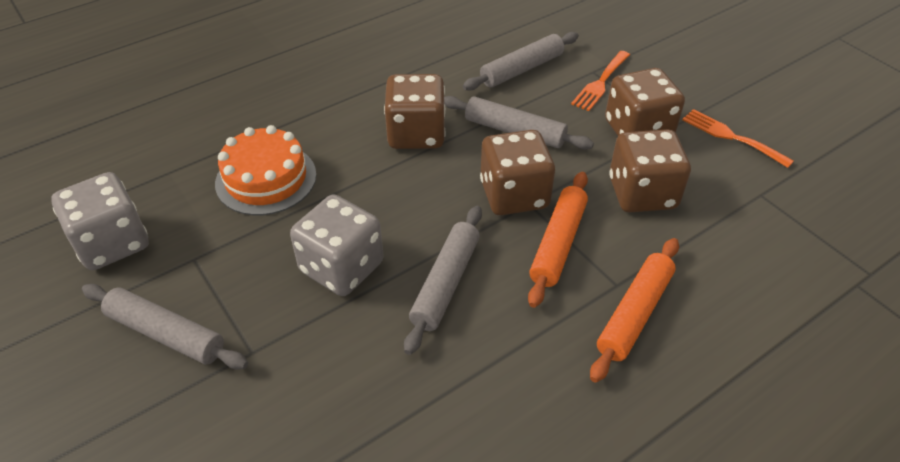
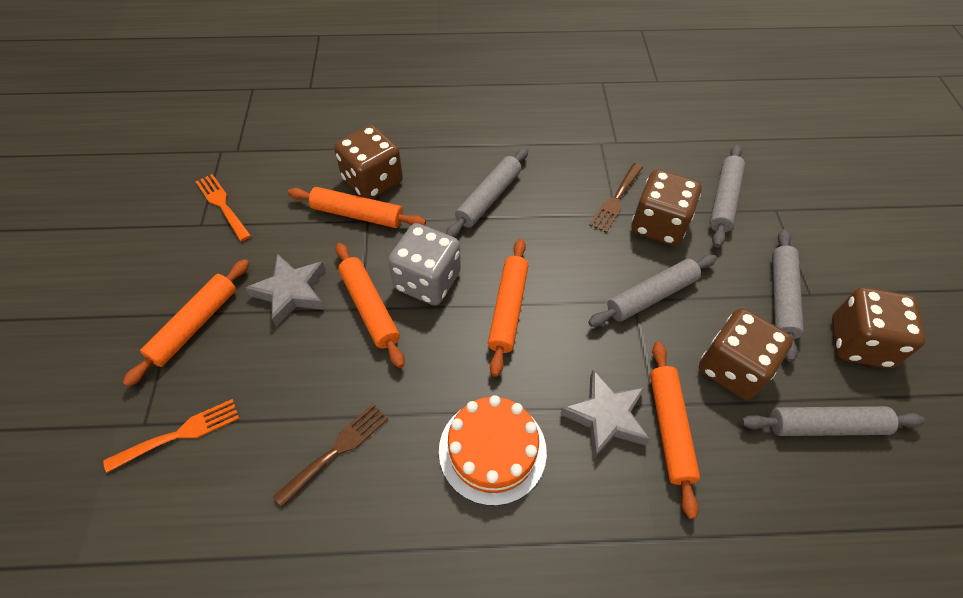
brown fork: 0 -> 2
grey dice: 2 -> 1
grey rolling pin: 4 -> 5
grey star: 0 -> 2
orange rolling pin: 2 -> 5

